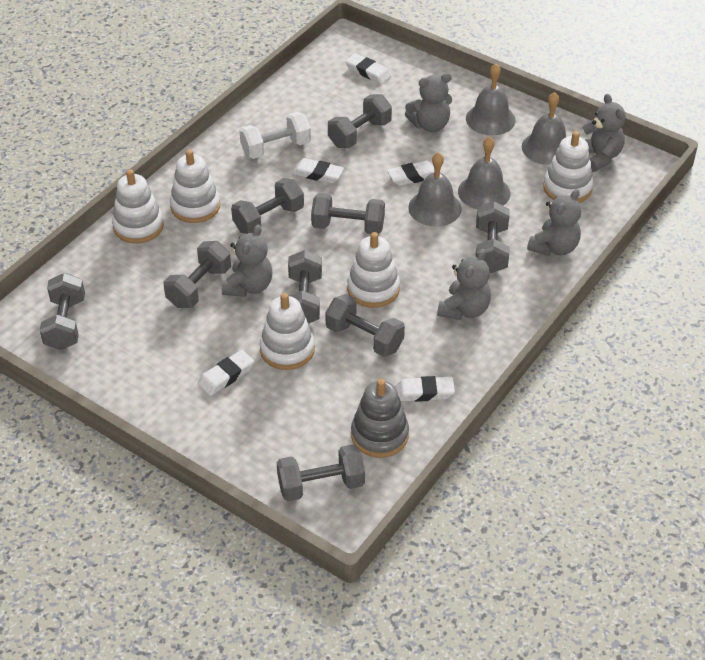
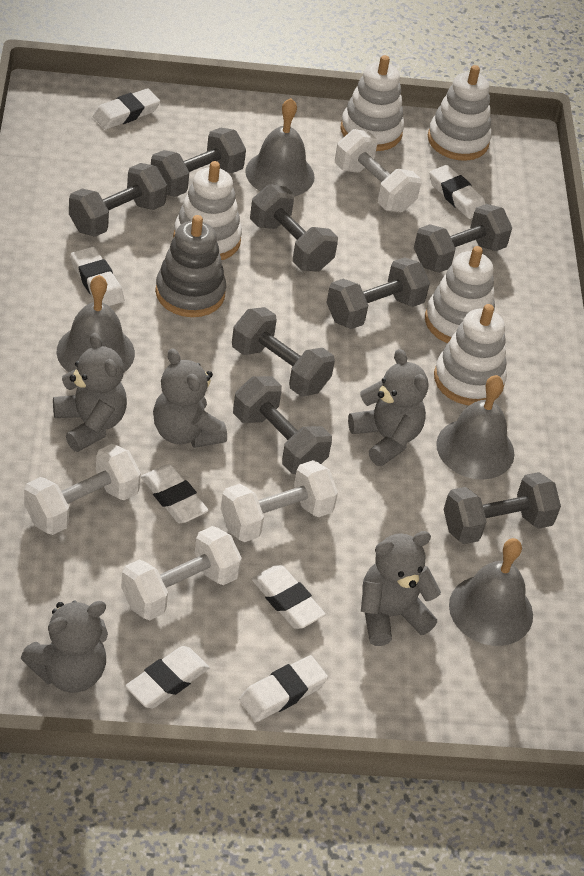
grey dumbbell: 9 -> 8
white dumbbell: 1 -> 4
white eraser: 5 -> 7

